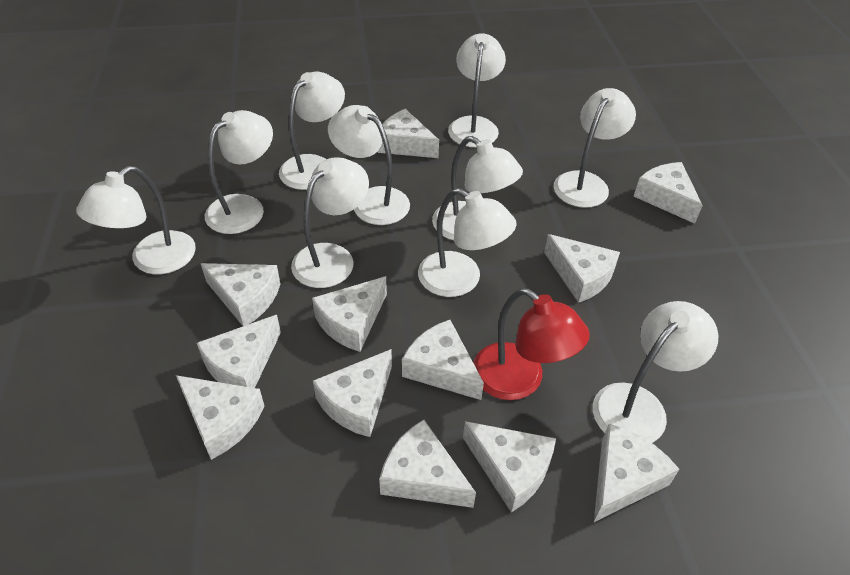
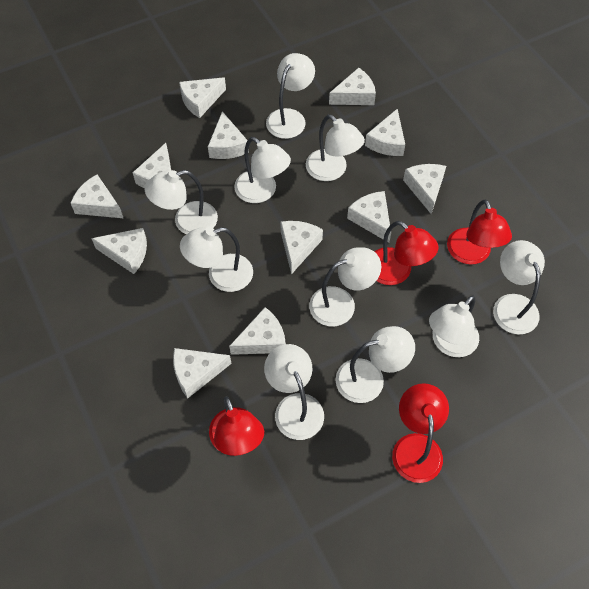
red lamp: 1 -> 4

